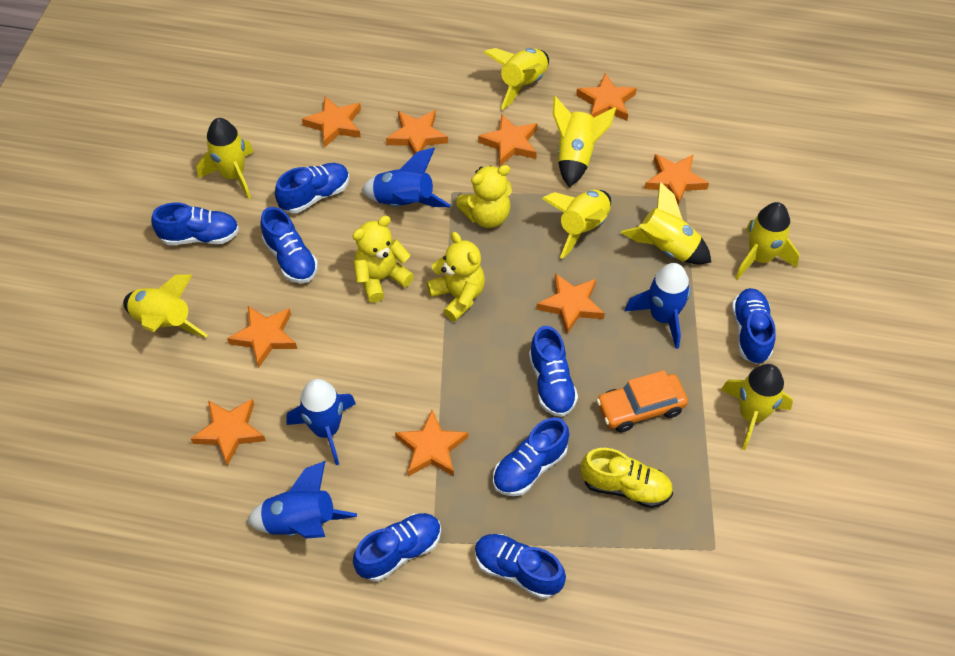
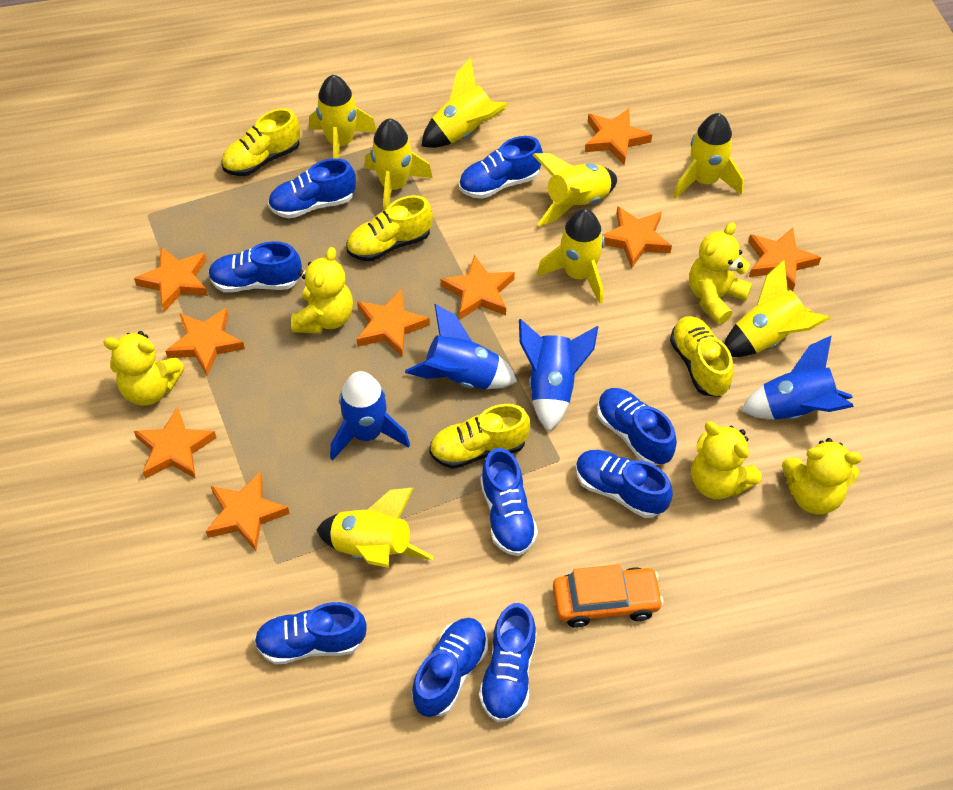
blue shoe: 8 -> 9
yellow shoe: 1 -> 4
yellow teddy bear: 3 -> 5

